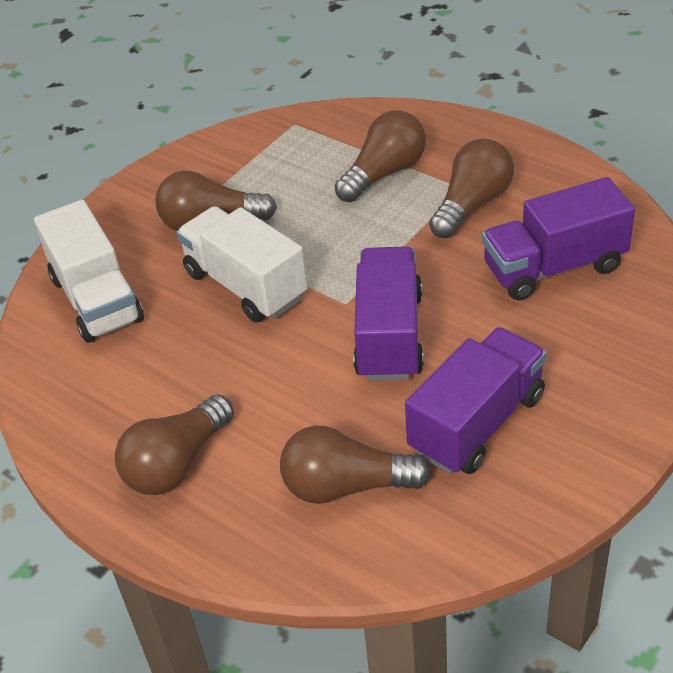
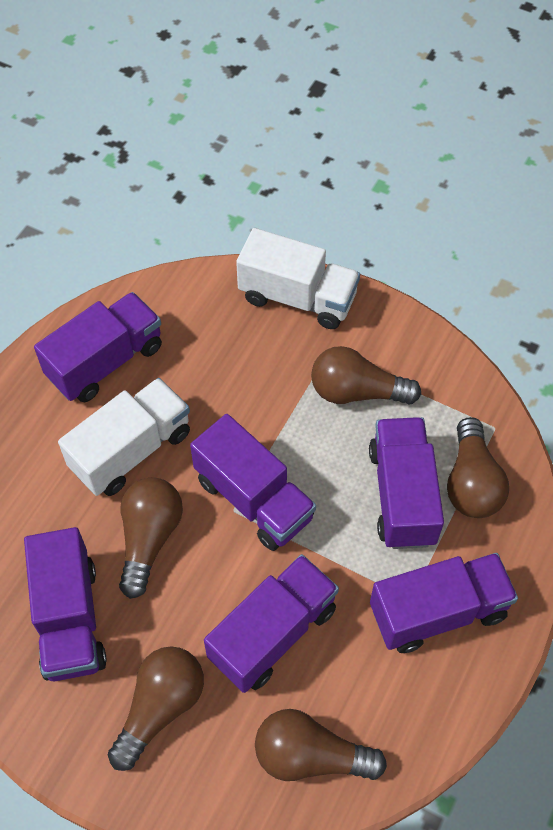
purple truck: 3 -> 6

